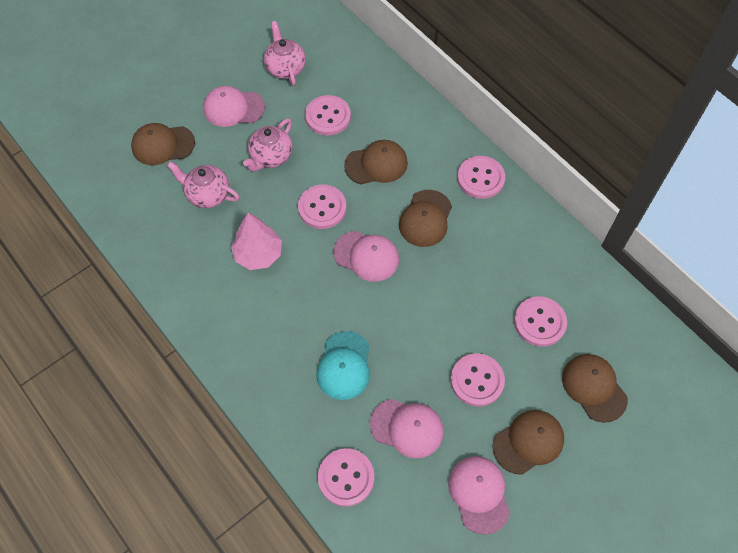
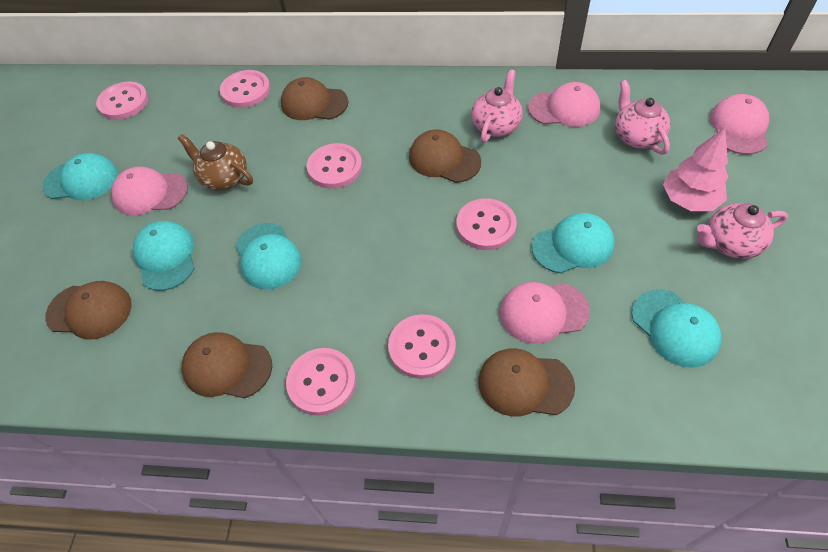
brown teapot: 0 -> 1
turquoise cap: 1 -> 5

